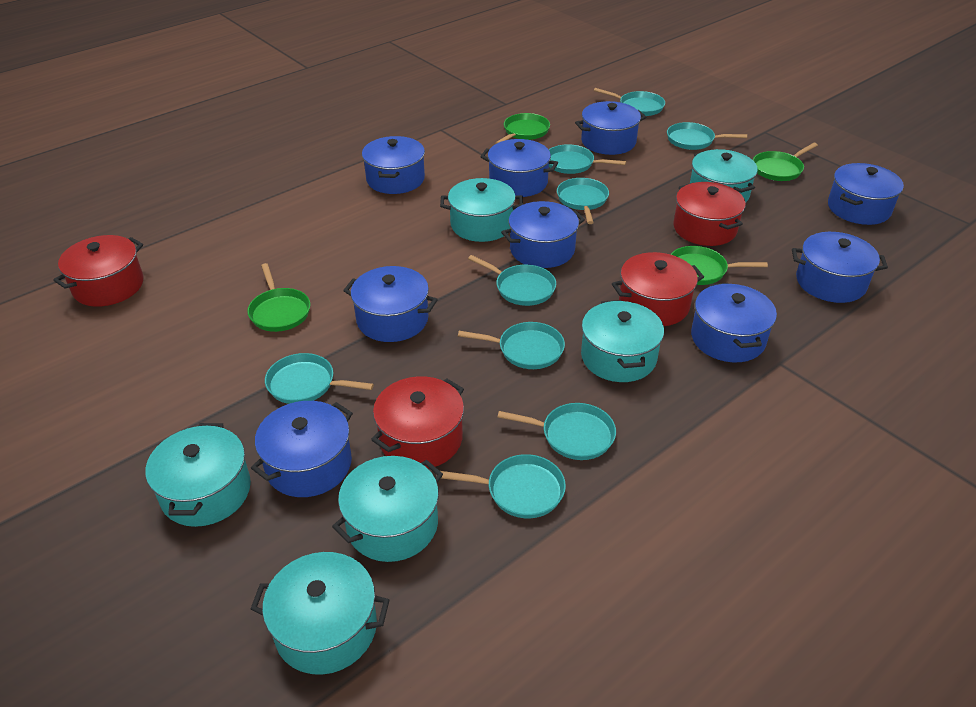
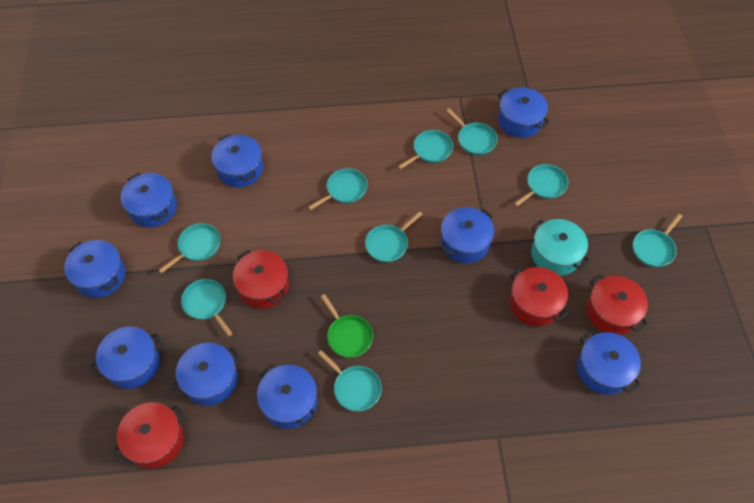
green pan: 4 -> 1
turquoise pot: 6 -> 1

